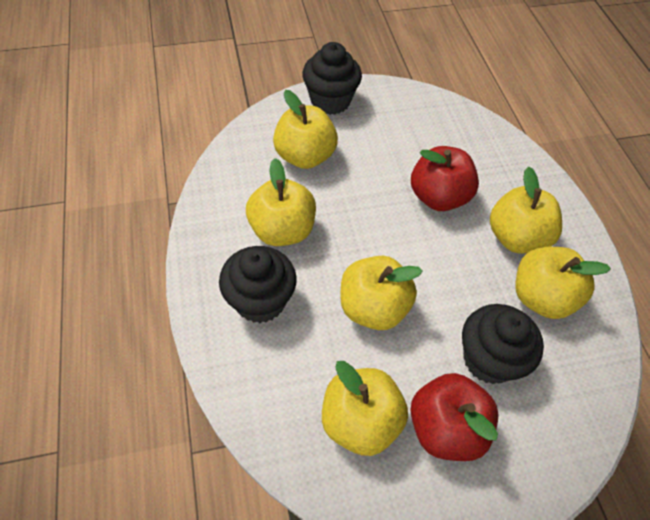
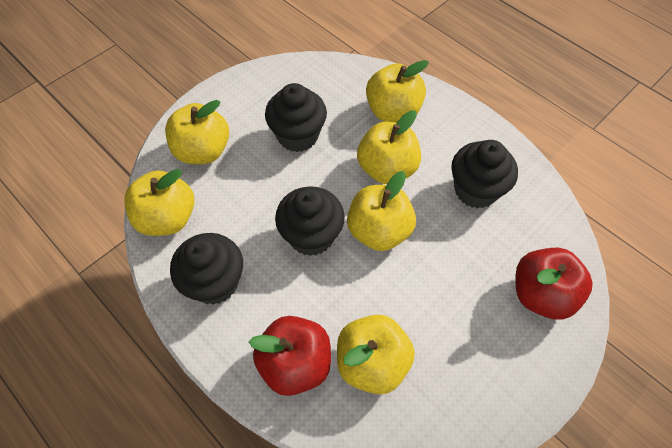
black cupcake: 3 -> 4

